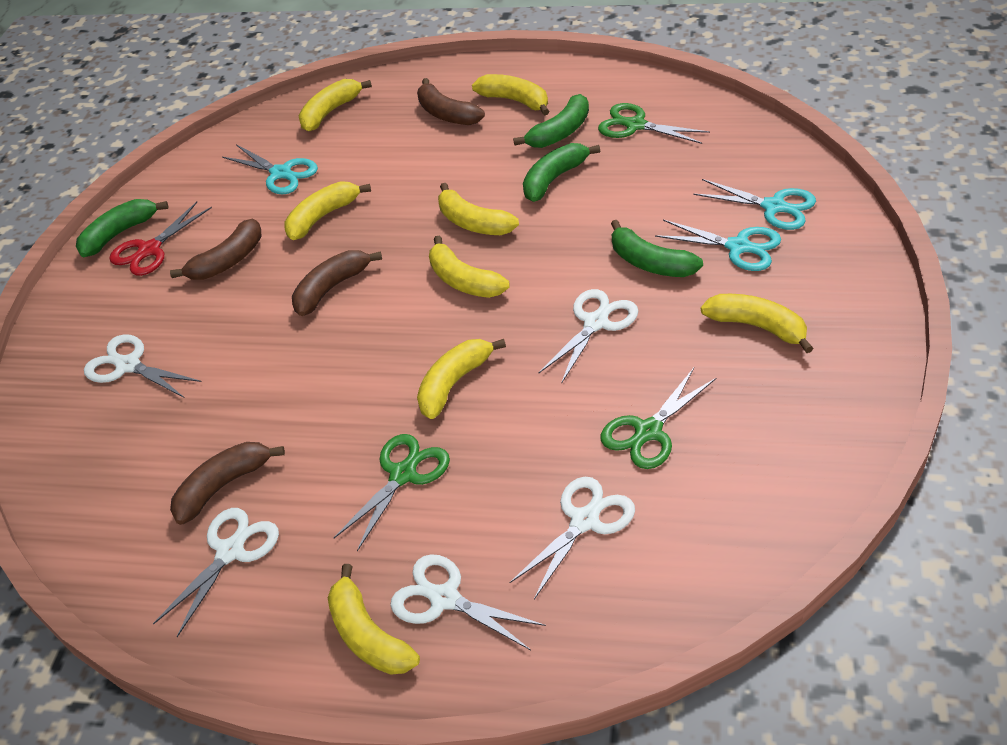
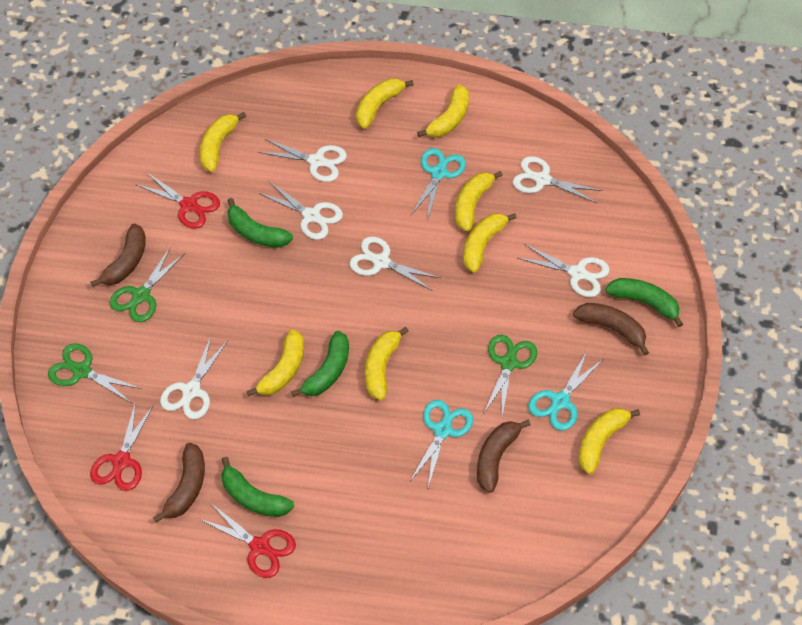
red scissors: 1 -> 3
white scissors: 5 -> 6

